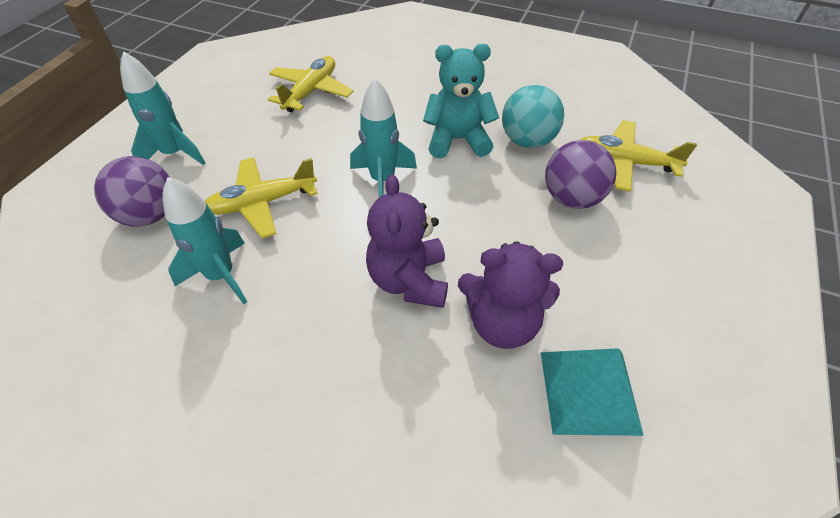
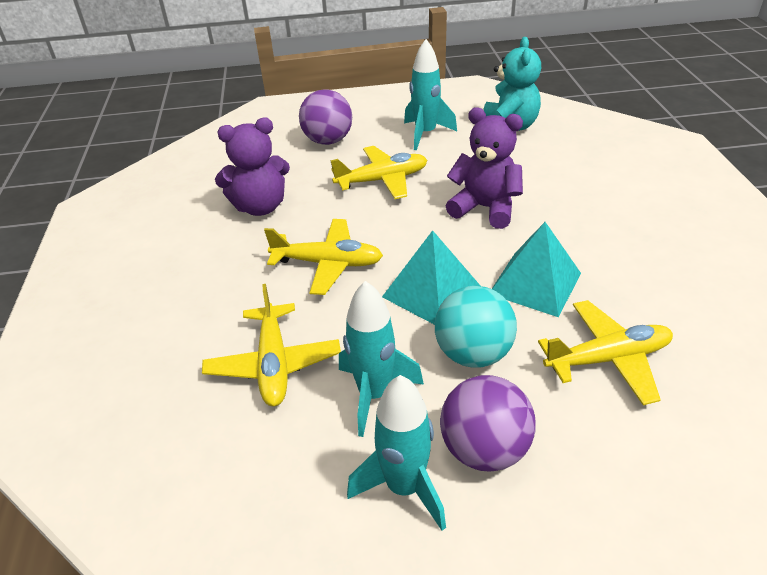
turquoise pyramid: 1 -> 2
yellow plane: 3 -> 4

